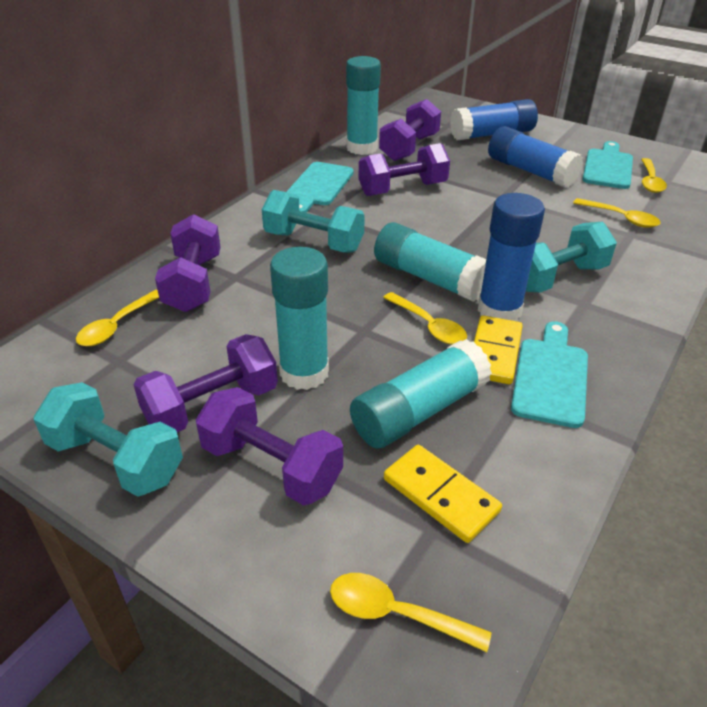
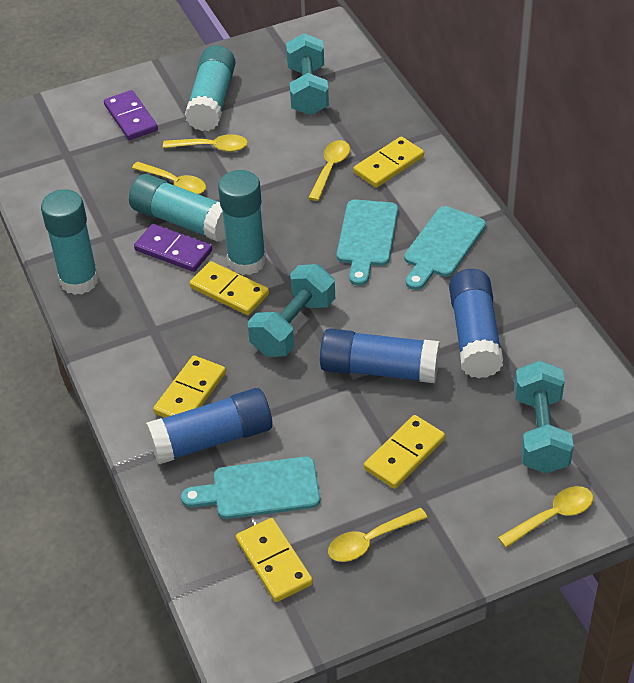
purple domino: 0 -> 2
purple dumbbell: 5 -> 0
yellow domino: 2 -> 5

